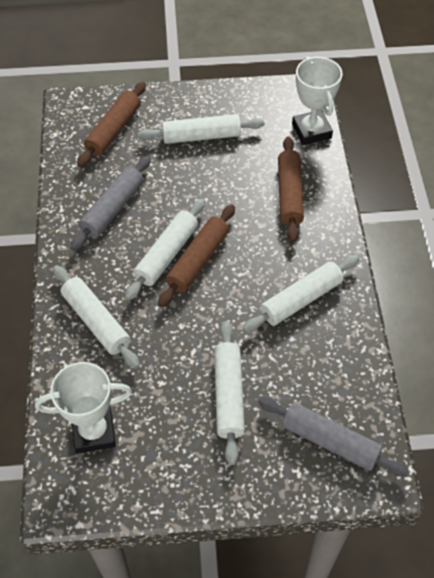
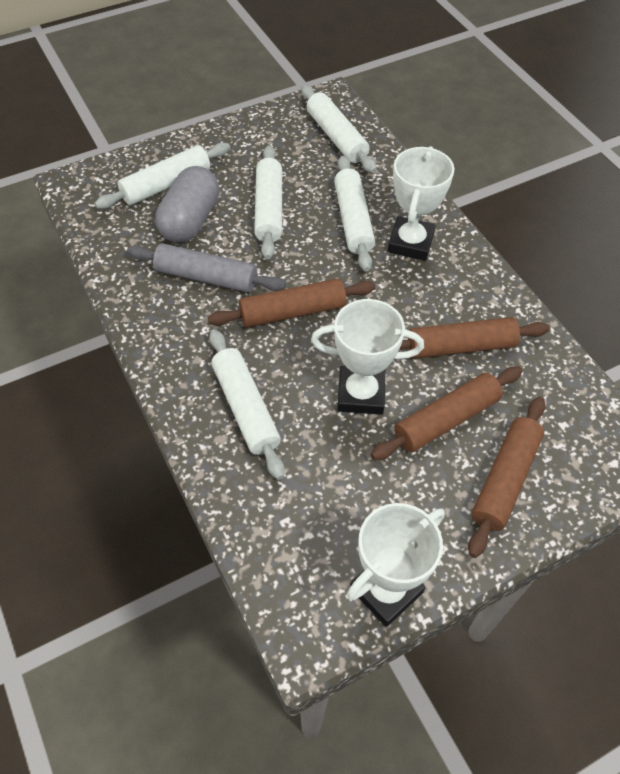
brown rolling pin: 3 -> 4
grey capsule: 0 -> 1
grey rolling pin: 2 -> 1
white trophy: 2 -> 3

